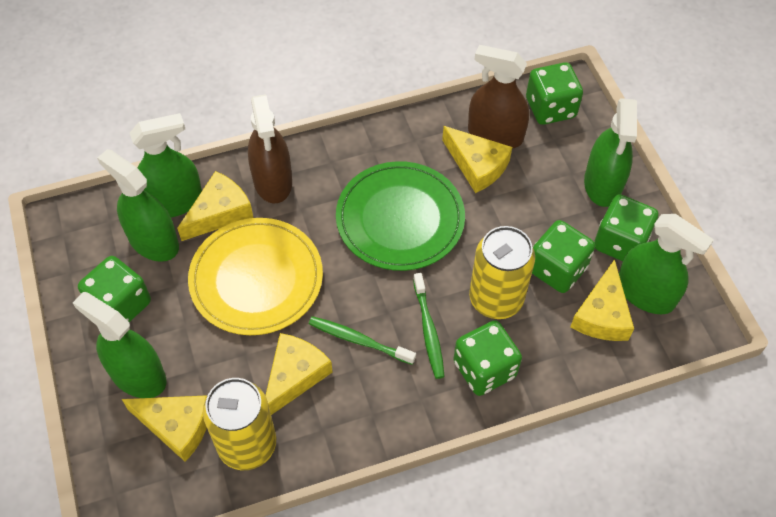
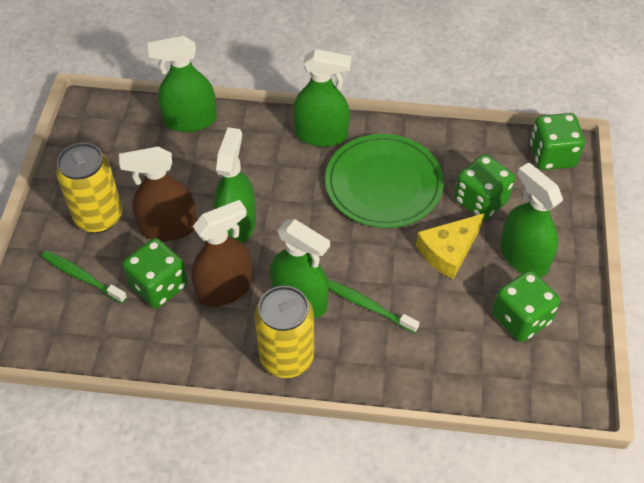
green dice: 5 -> 4
yellow cheese: 5 -> 1
yellow plate: 1 -> 0

